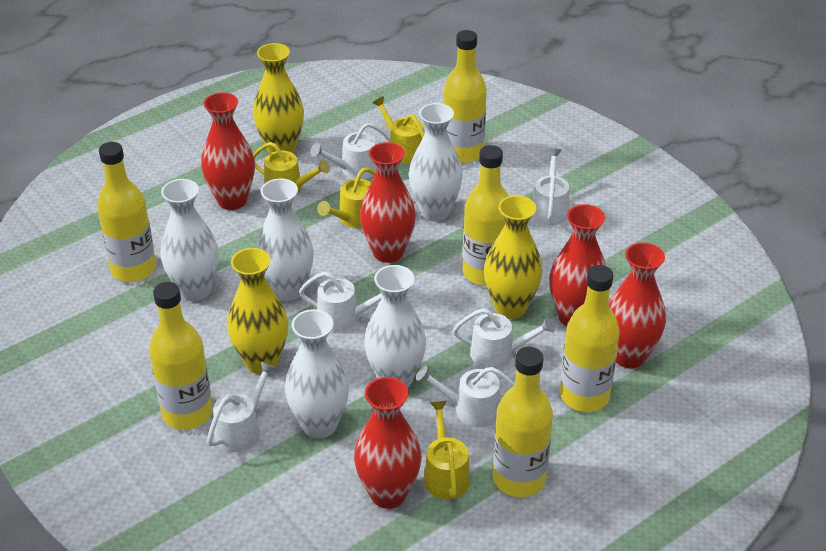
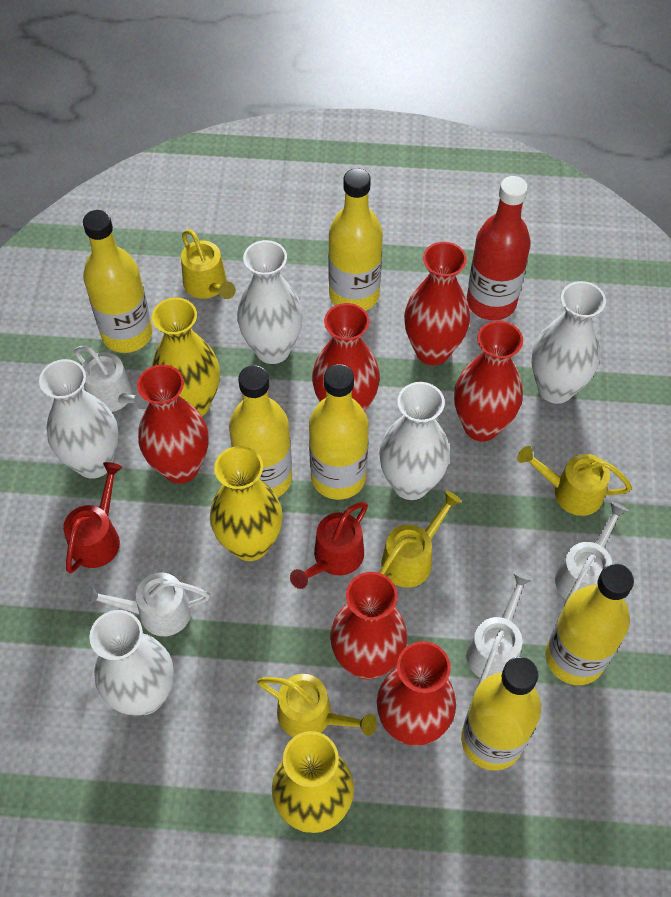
red bottle: 0 -> 1
red vase: 5 -> 6
red watering can: 0 -> 2
white watering can: 6 -> 4

